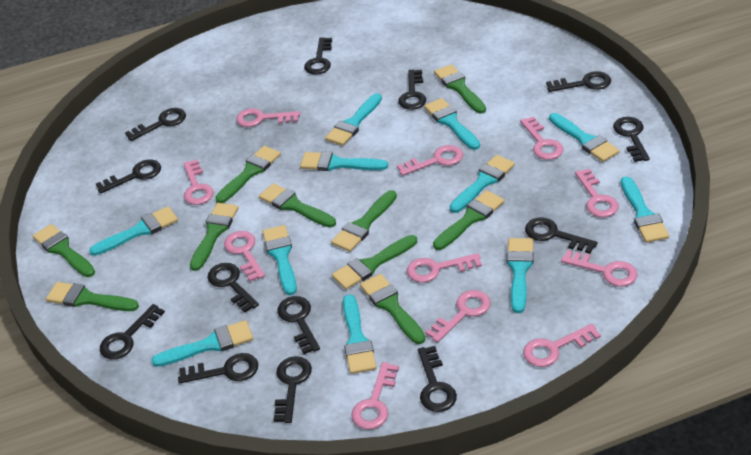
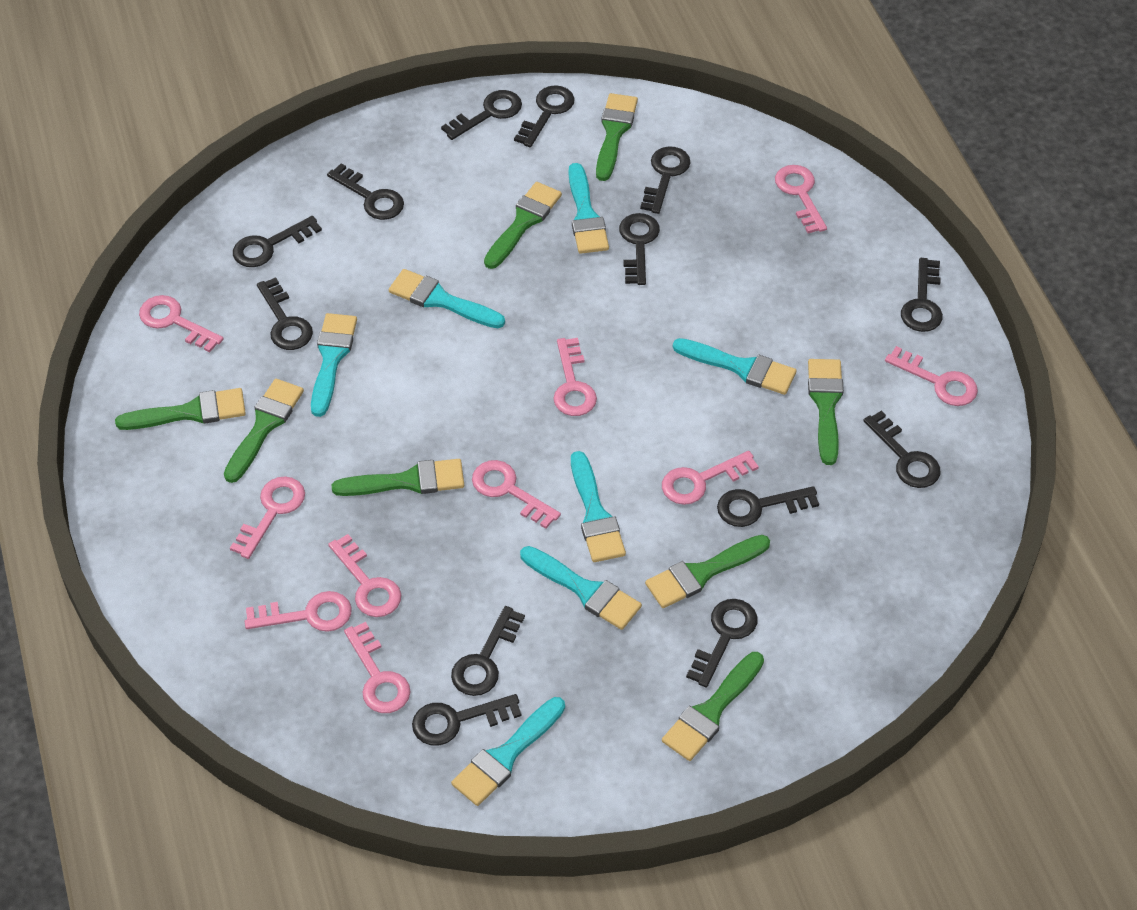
green brush: 10 -> 8
pink key: 11 -> 10
turquoise brush: 11 -> 7

